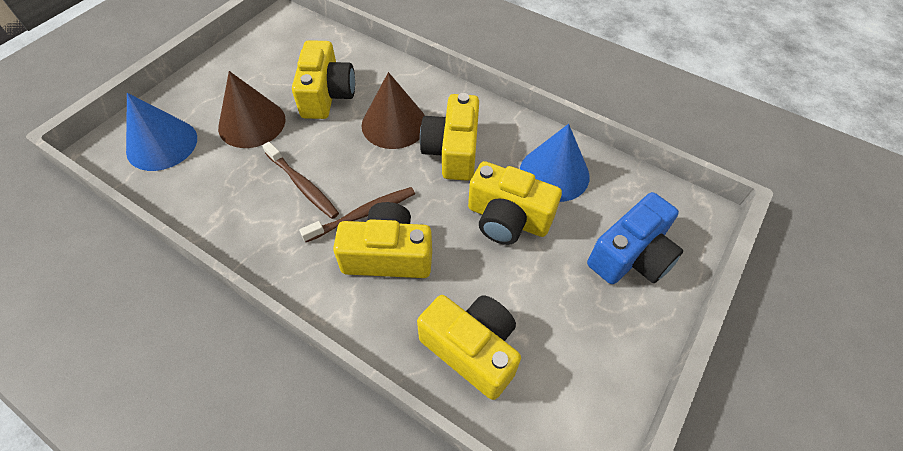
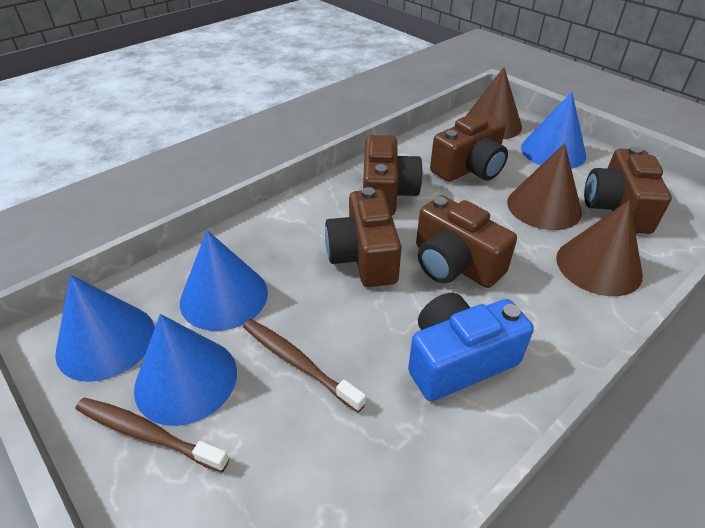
blue cone: 2 -> 4
brown camera: 0 -> 5
brown cone: 2 -> 3
yellow camera: 5 -> 0

